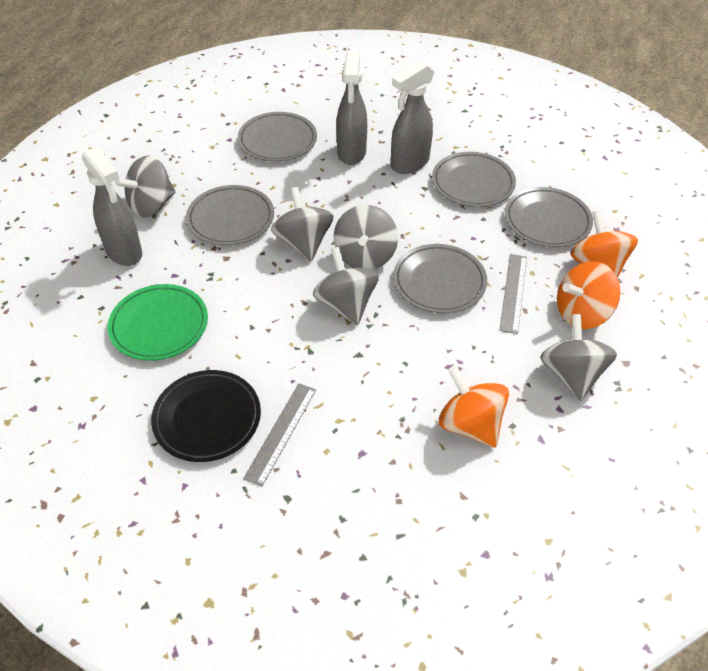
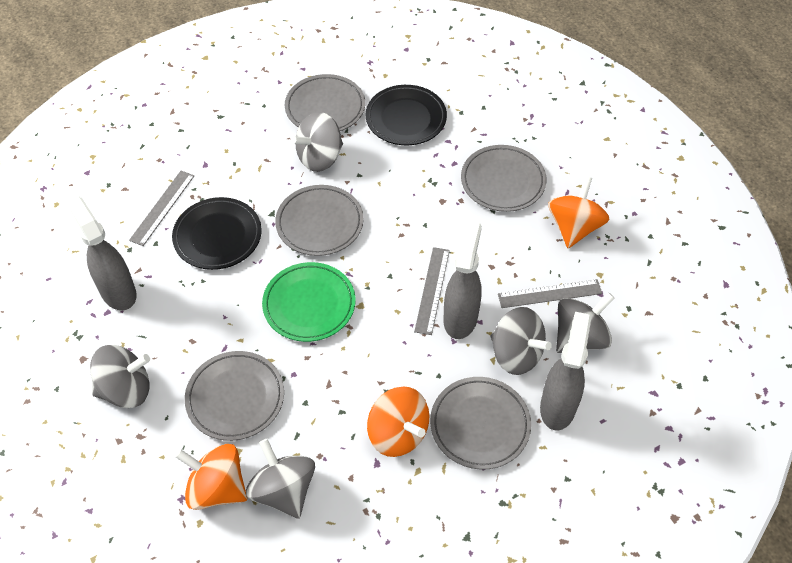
black plate: 1 -> 2
grey ruler: 2 -> 3

